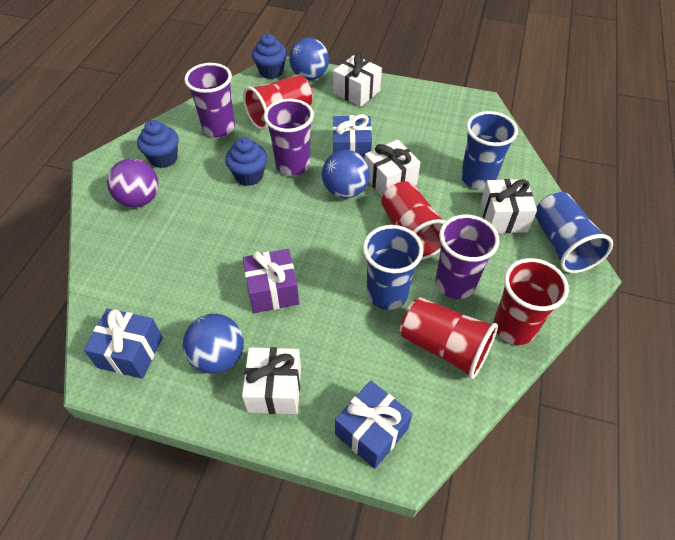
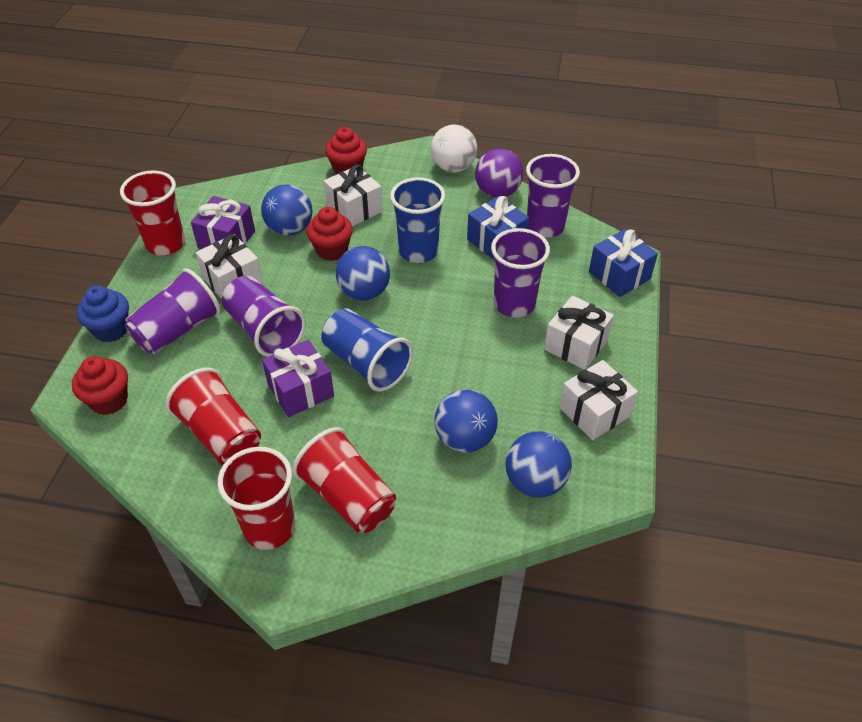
blue ball: 3 -> 4
blue cup: 3 -> 2
blue cupcake: 3 -> 1
blue gift: 3 -> 2
purple cup: 3 -> 4
purple gift: 1 -> 2
red cupcake: 0 -> 3
white ball: 0 -> 1

